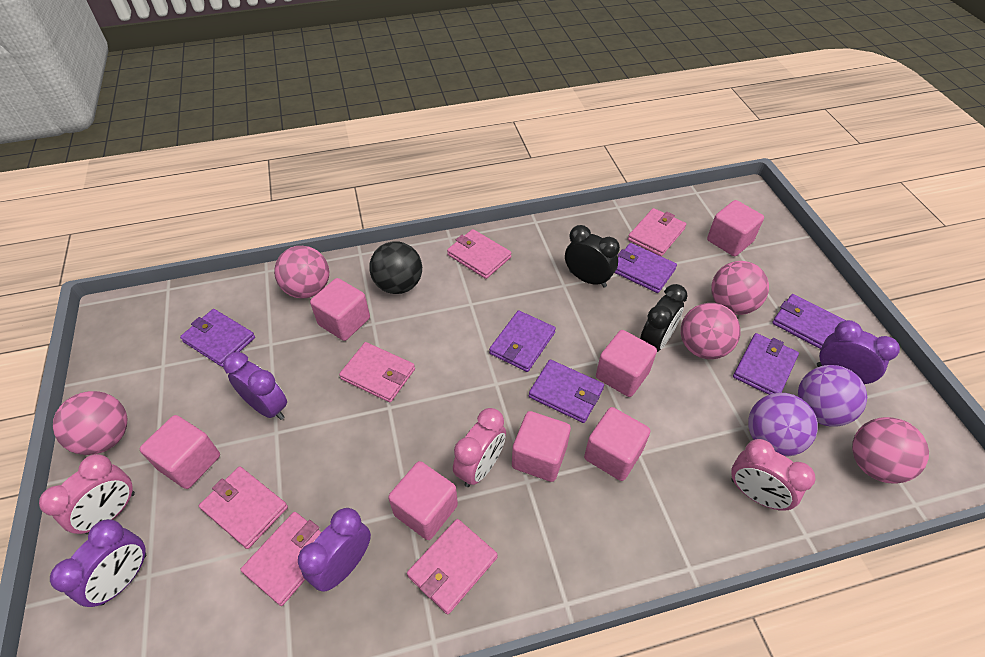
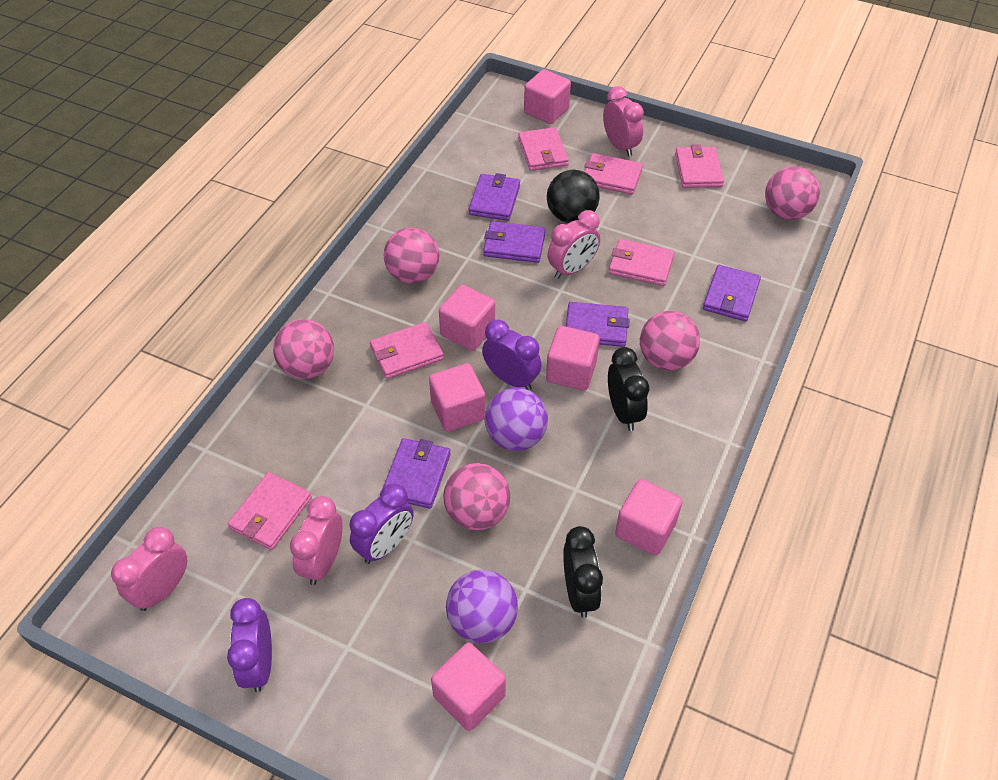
pink clock: 3 -> 4
pink cube: 7 -> 6
purple clock: 4 -> 3
purple wallet: 6 -> 5

